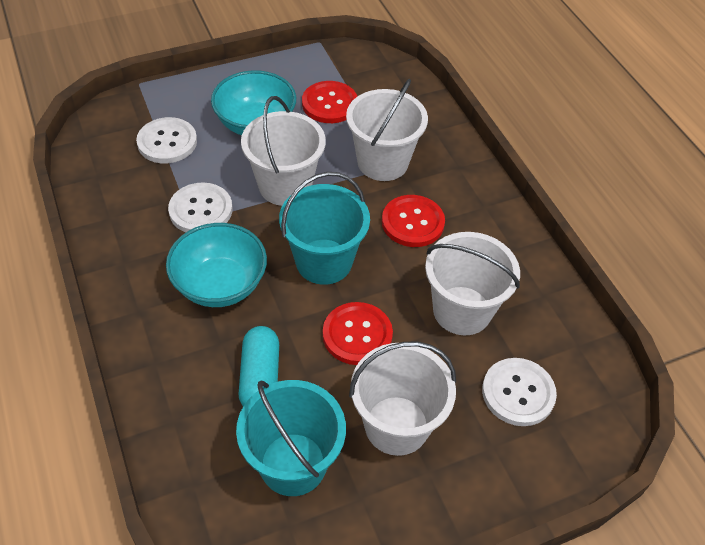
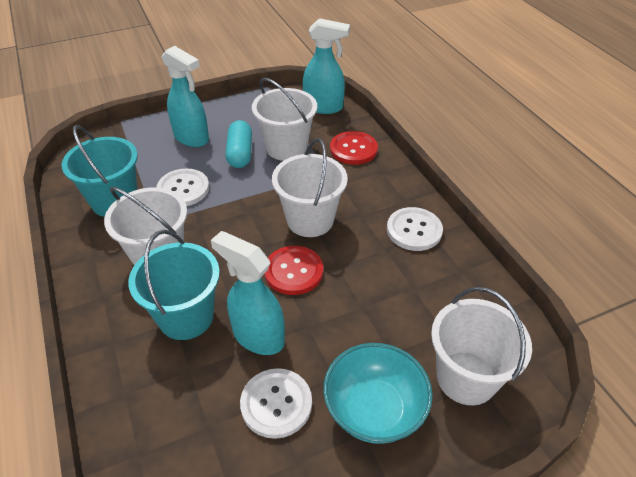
red button: 3 -> 2
turquoise bowl: 2 -> 1
turquoise spray bottle: 0 -> 3

